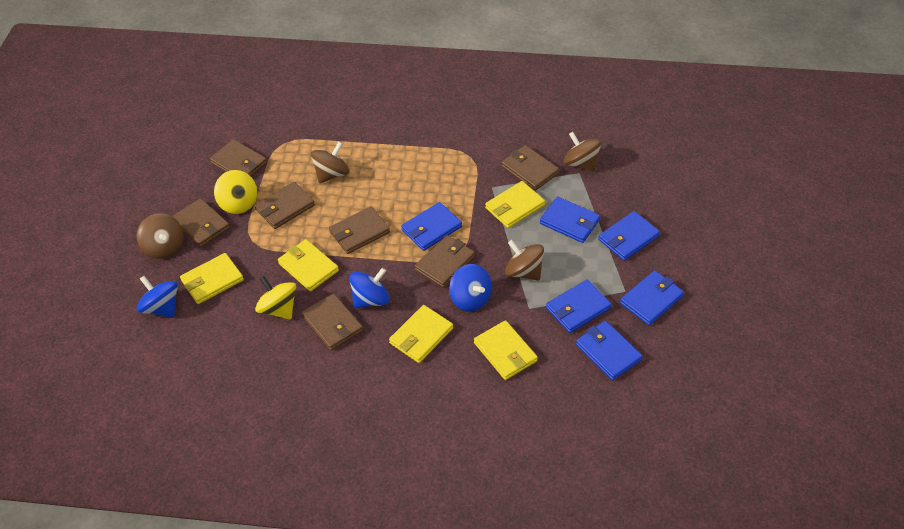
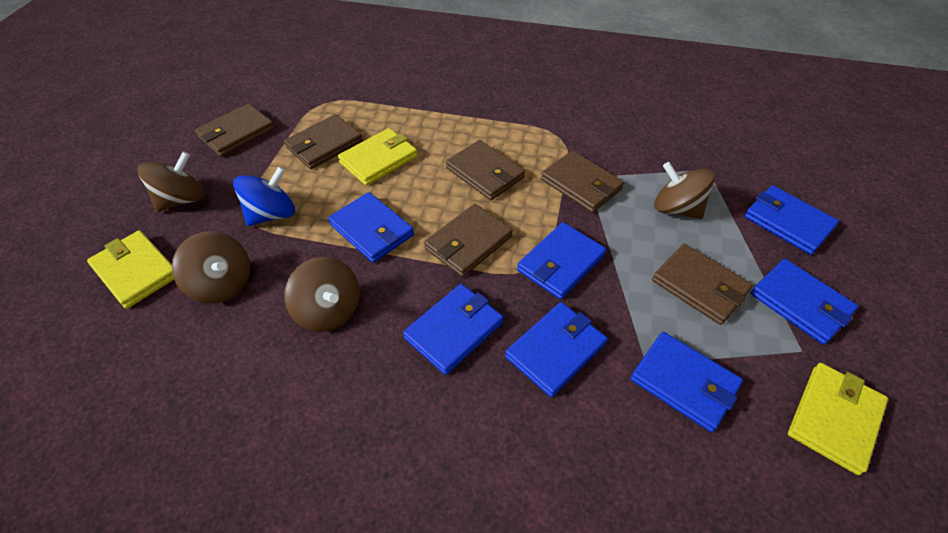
blue spinning top: 3 -> 1
blue wallet: 6 -> 7
brown wallet: 7 -> 6
yellow spinning top: 2 -> 0
yellow wallet: 5 -> 3

